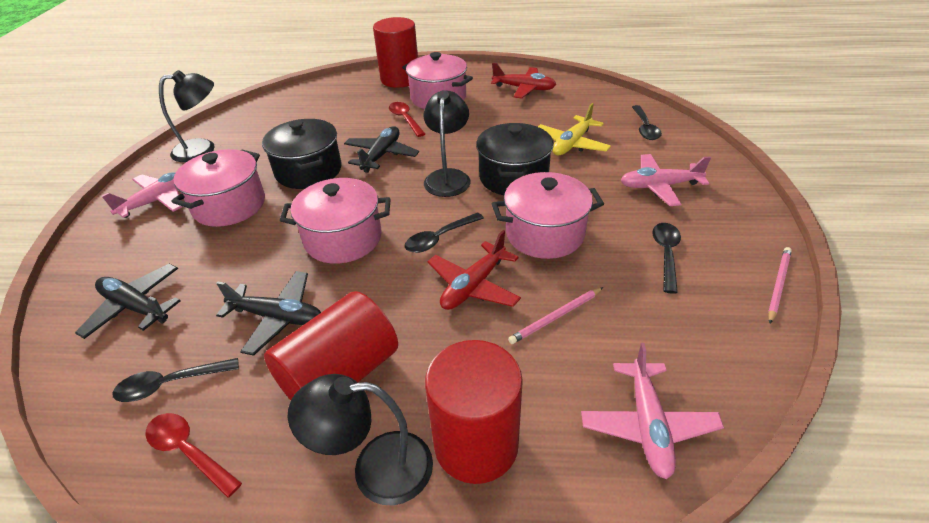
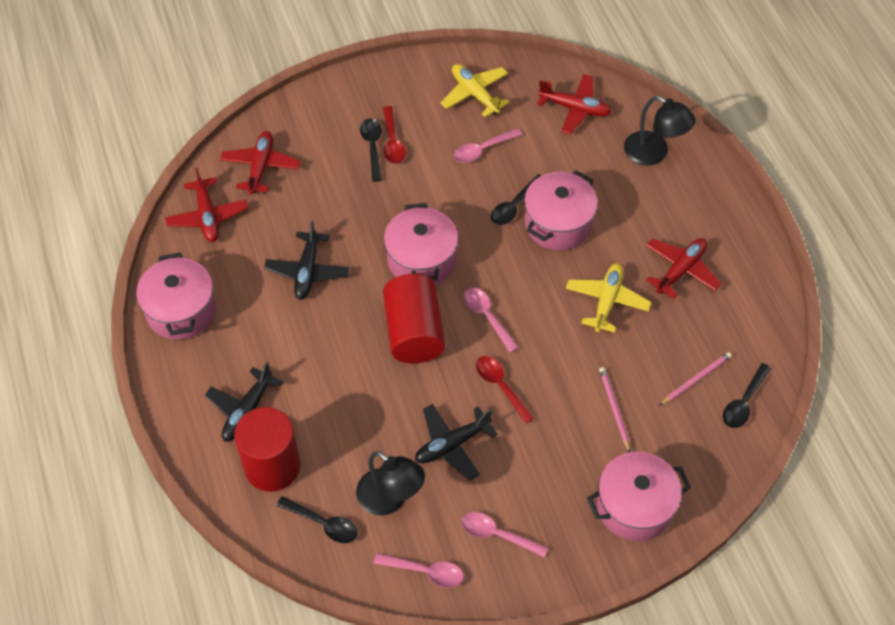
black lamp: 3 -> 2
black pot: 2 -> 0
pink plane: 3 -> 0
pink spoon: 0 -> 4
red cylinder: 3 -> 2
red plane: 2 -> 4
yellow plane: 1 -> 2

